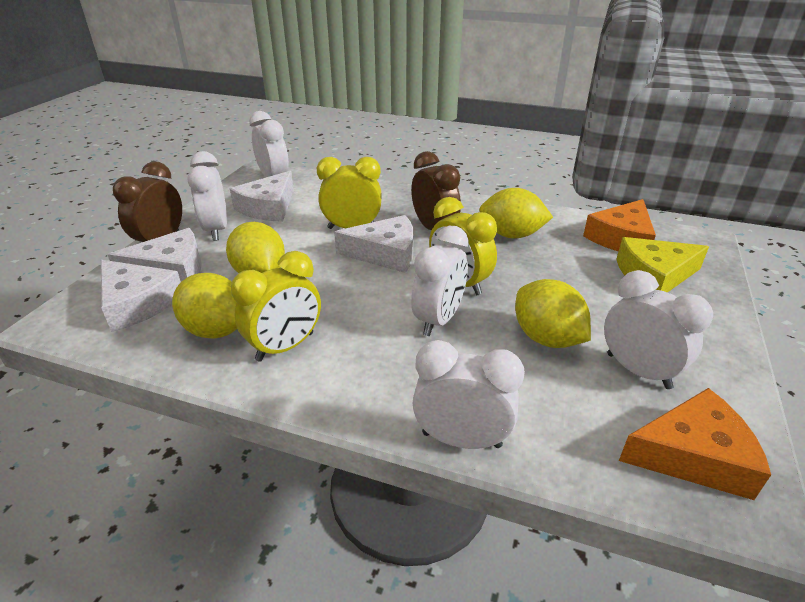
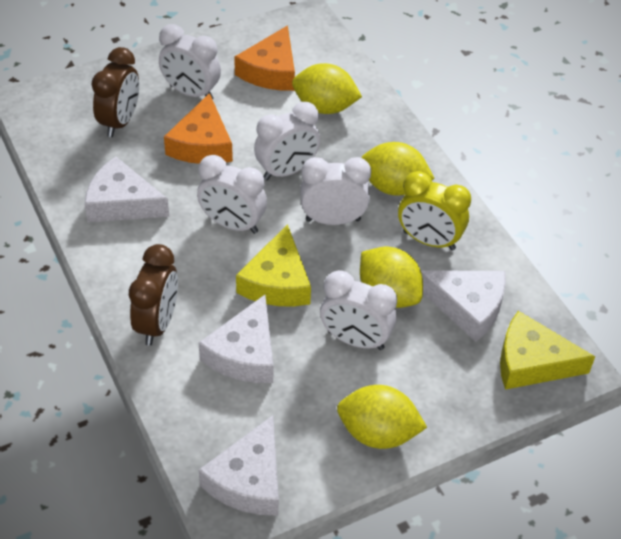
yellow cheese: 1 -> 2
yellow clock: 3 -> 1

